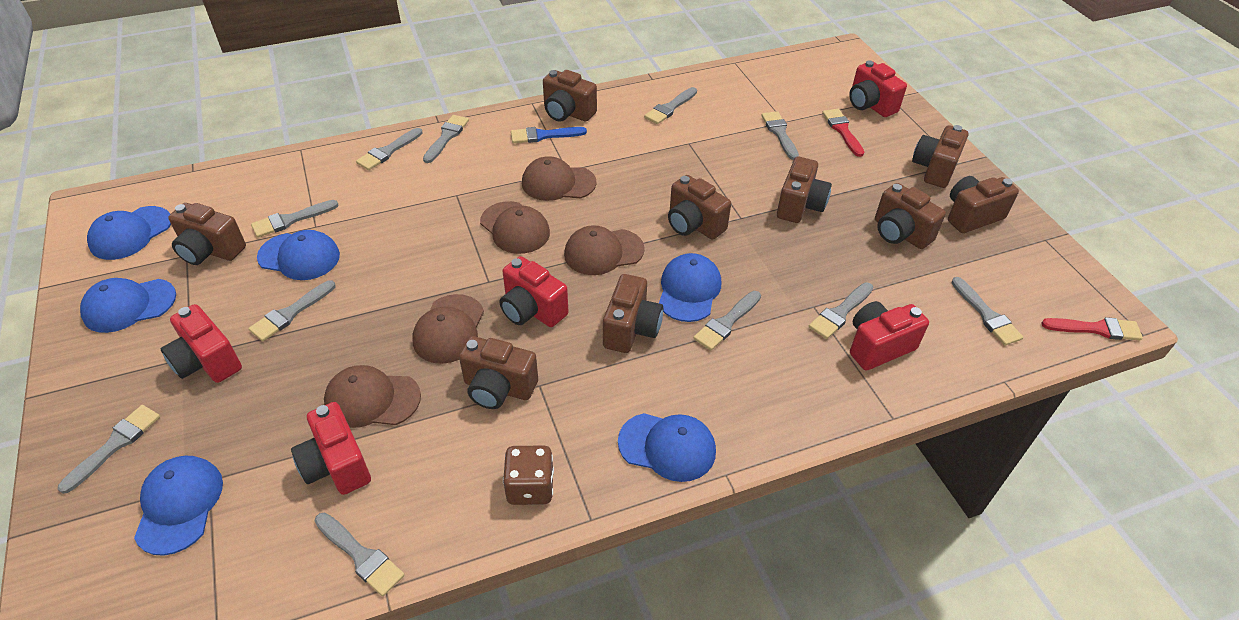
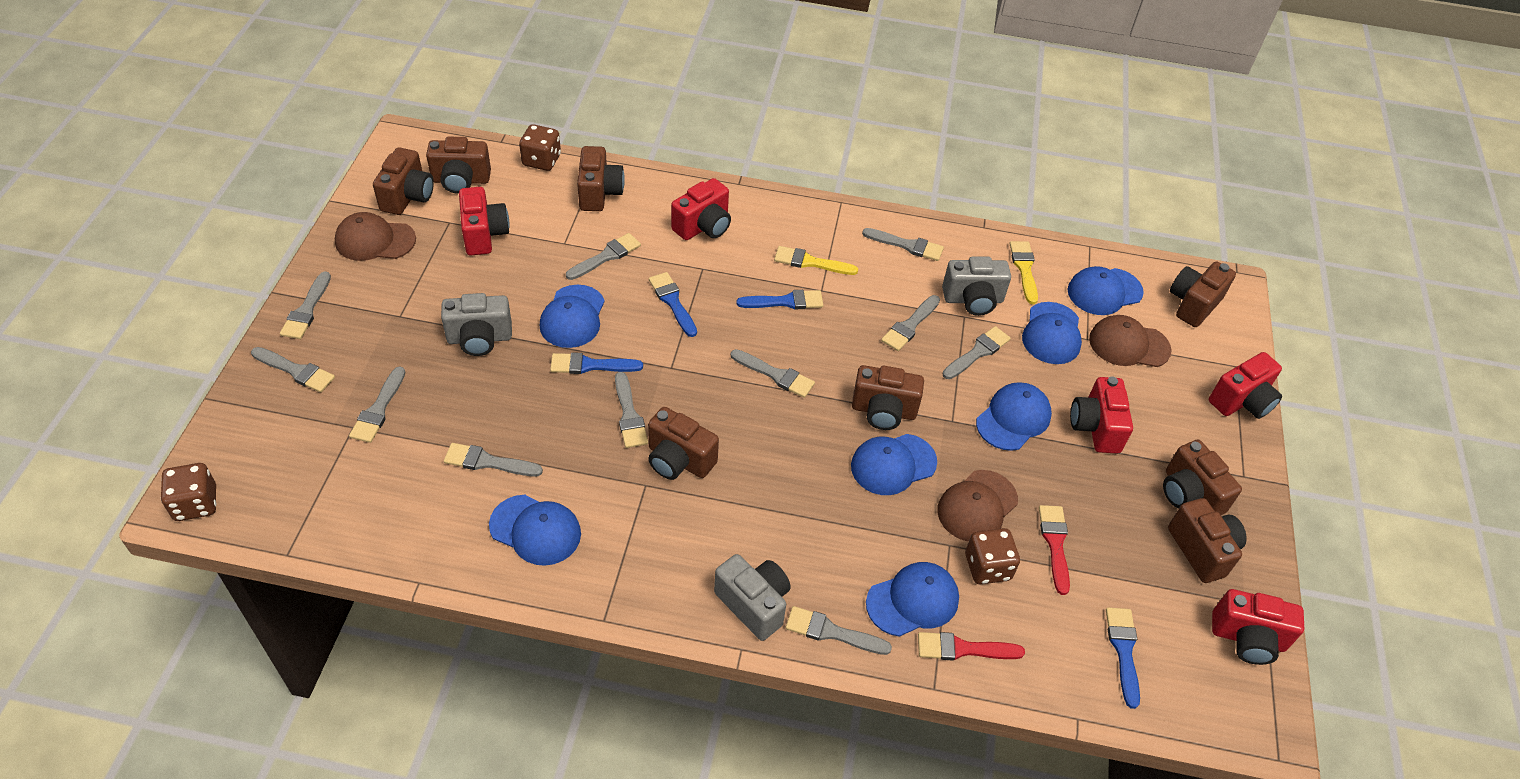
blue brush: 1 -> 4
blue cap: 6 -> 7
brown camera: 9 -> 8
brown cap: 5 -> 3
brown dice: 1 -> 3
grey camera: 0 -> 3
yellow brush: 0 -> 2

